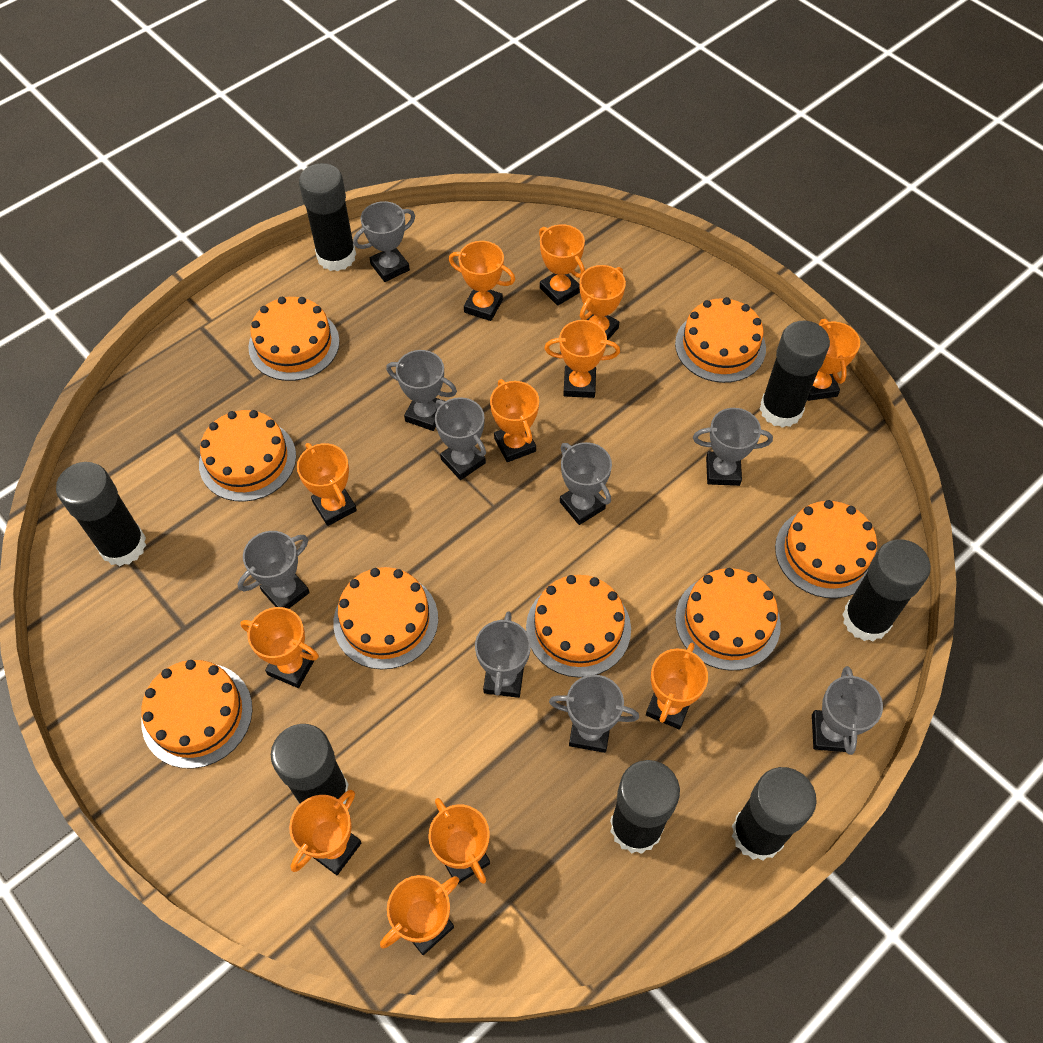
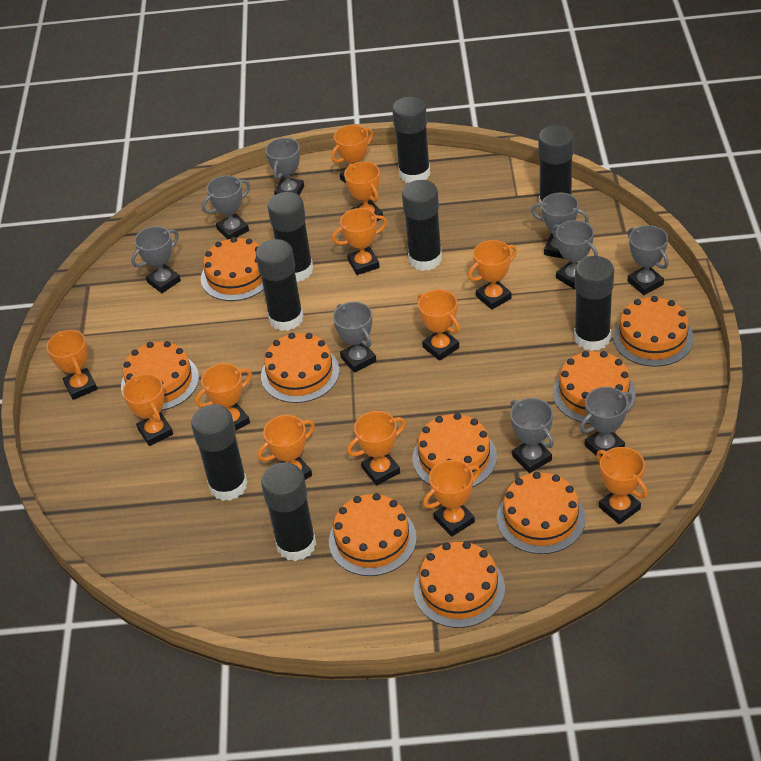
black glue stick: 7 -> 8
orange cake: 8 -> 9

